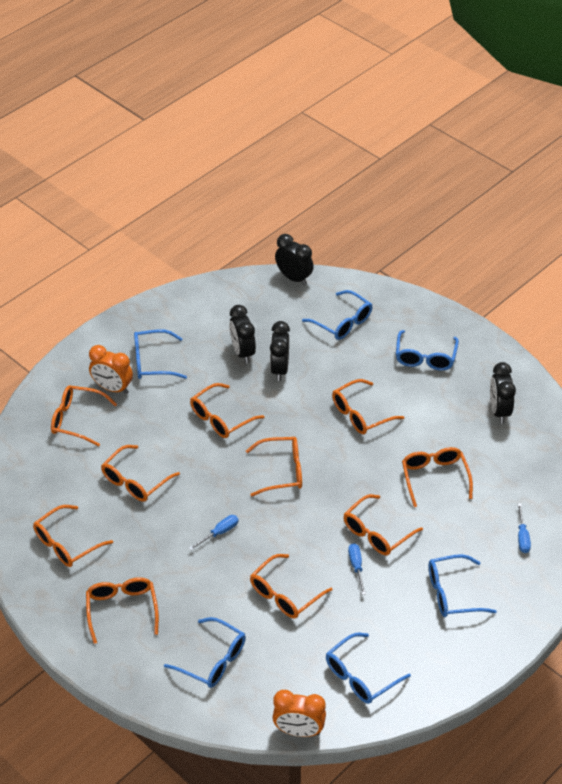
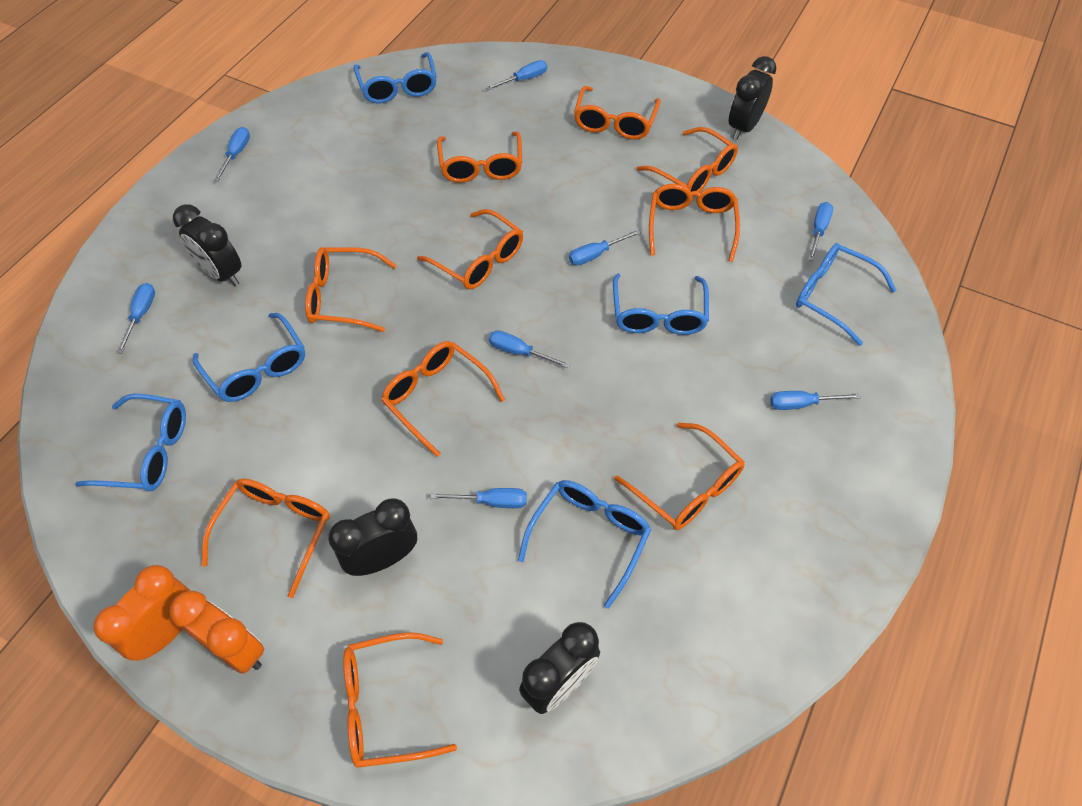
blue screwdriver: 3 -> 8

